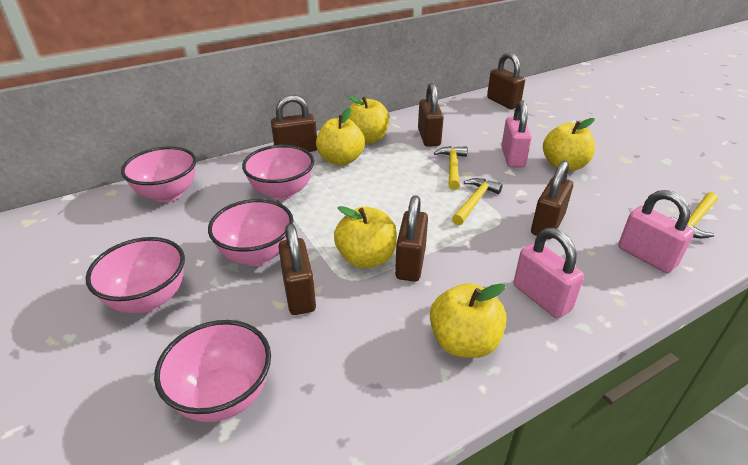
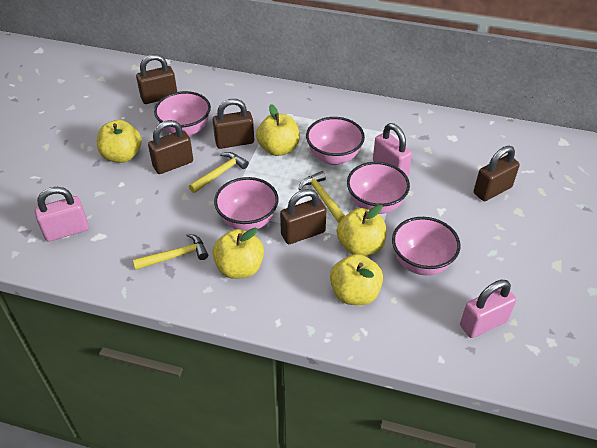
brown padlock: 6 -> 5

